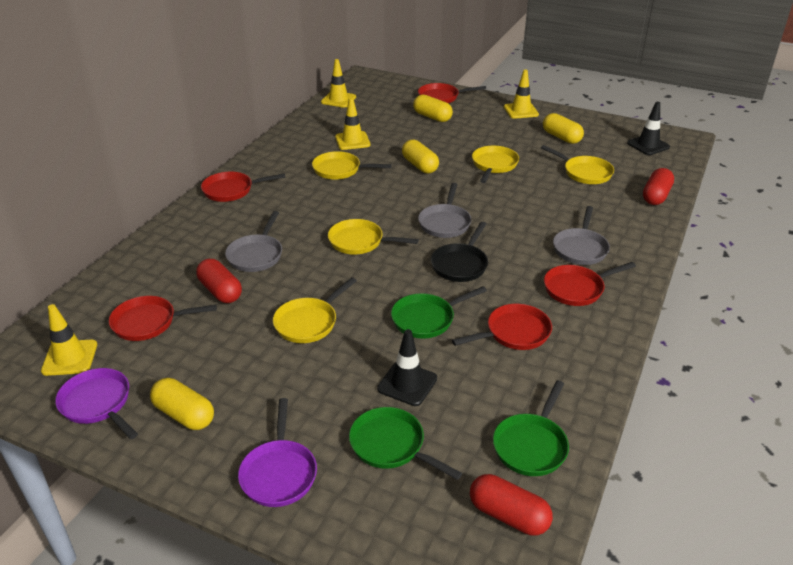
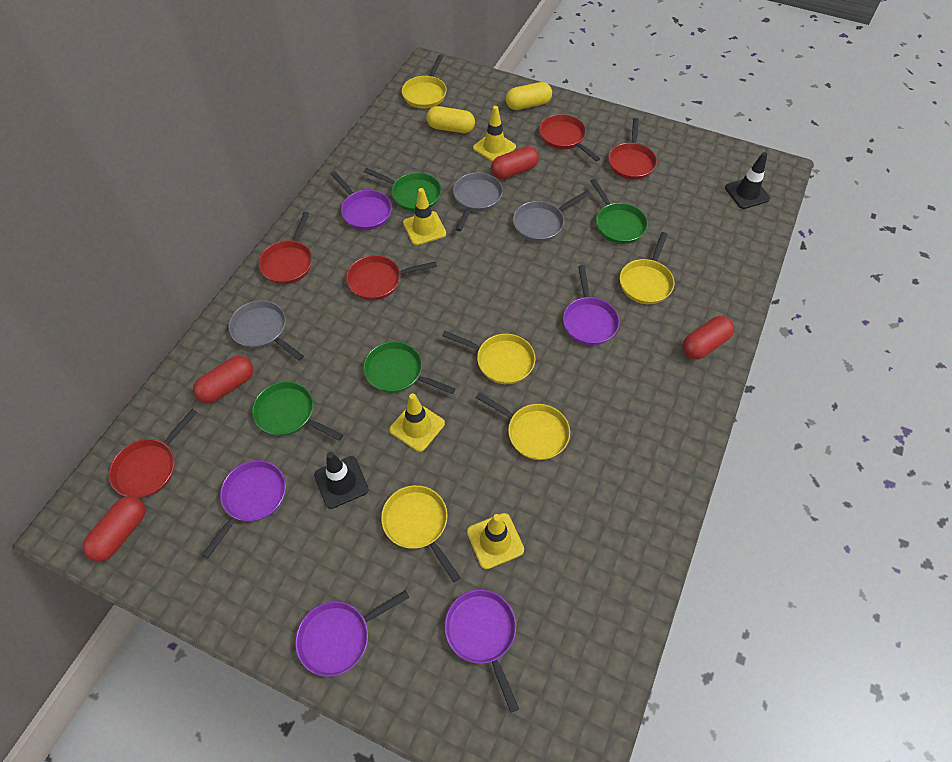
black pan: 1 -> 0
green pan: 3 -> 4
purple pan: 2 -> 5
red capsule: 3 -> 4
yellow capsule: 4 -> 2

